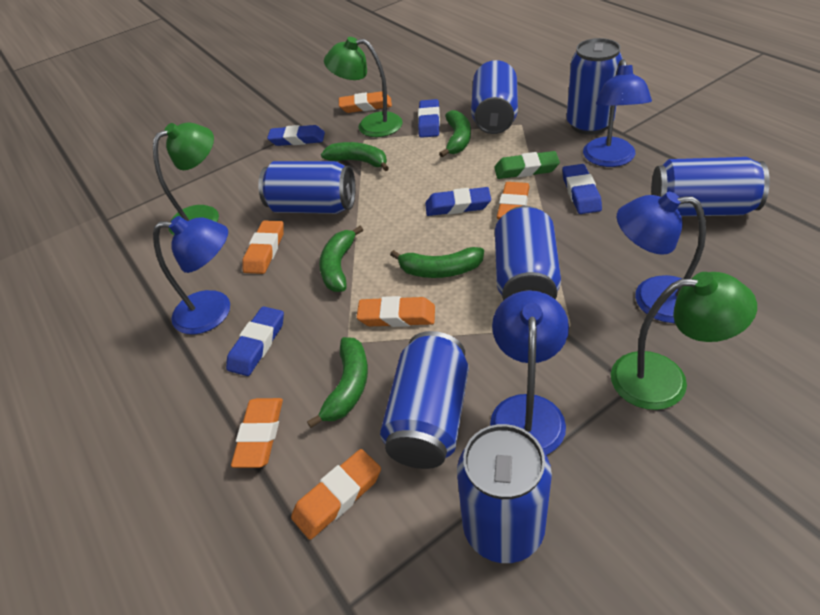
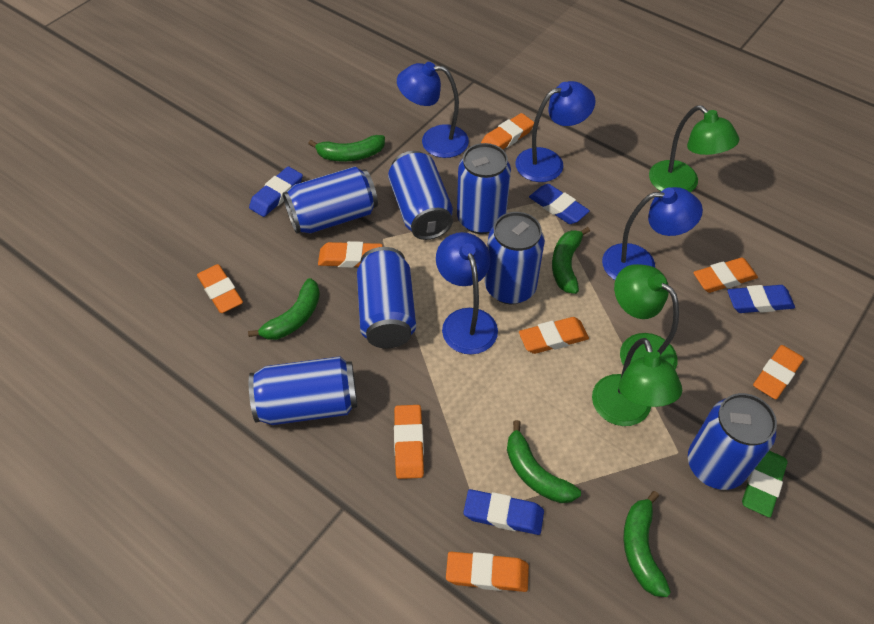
blue eraser: 5 -> 4
orange eraser: 6 -> 8

